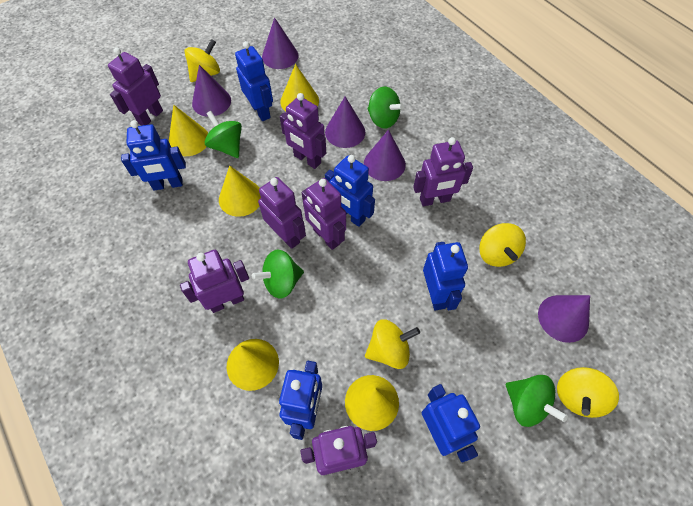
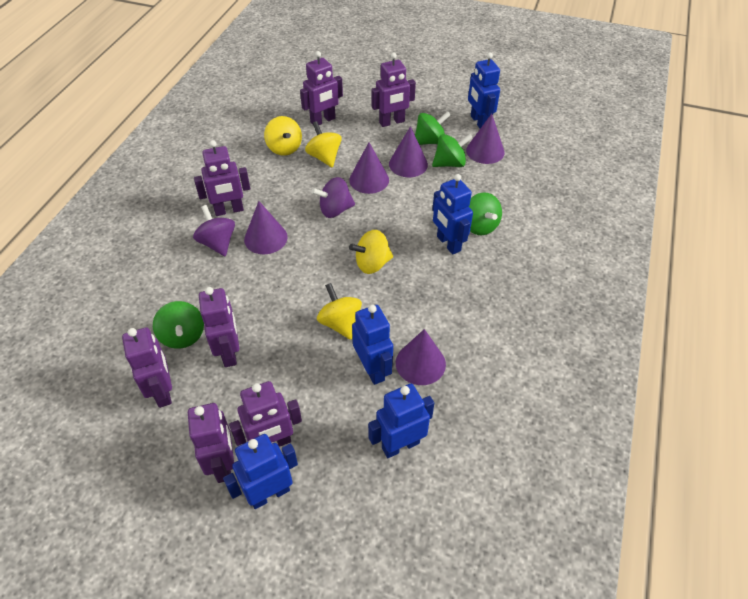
blue robot: 6 -> 5
purple spinning top: 0 -> 2
yellow cone: 5 -> 0

